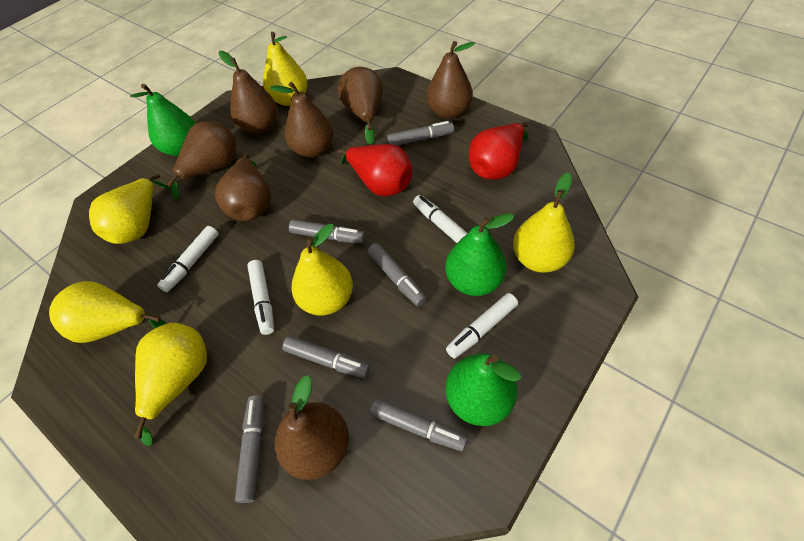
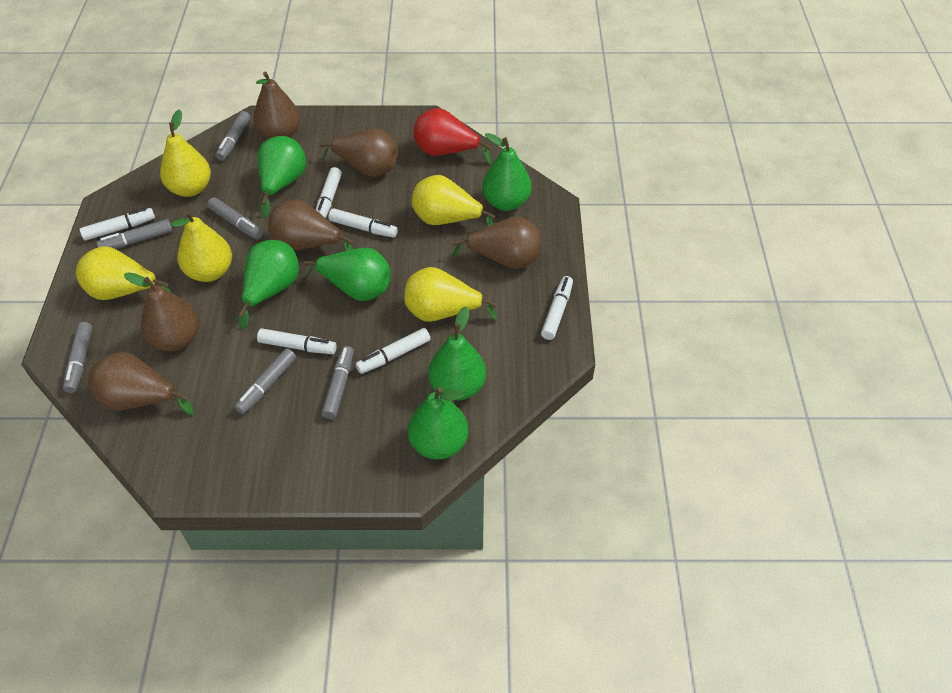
brown pear: 7 -> 6
green pear: 3 -> 6
red pear: 2 -> 1
white marker: 4 -> 6
yellow pear: 6 -> 5

